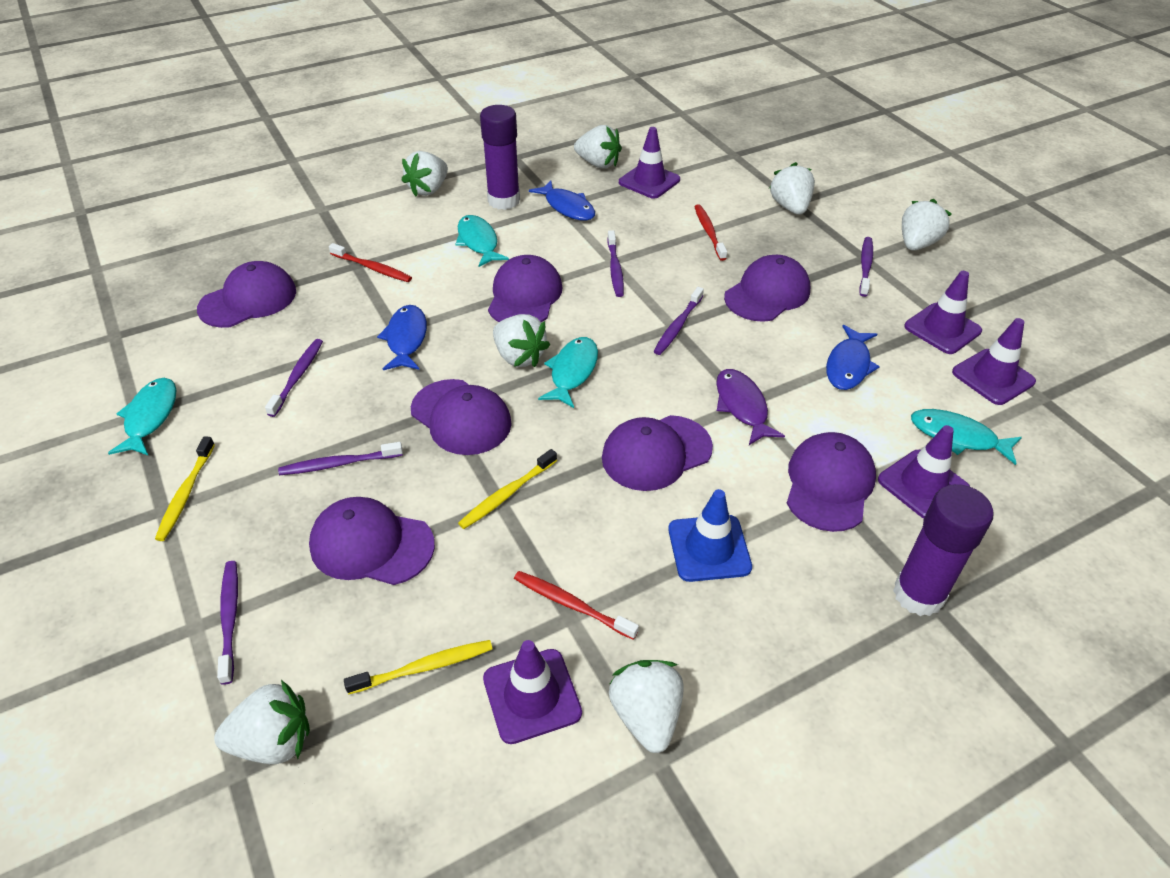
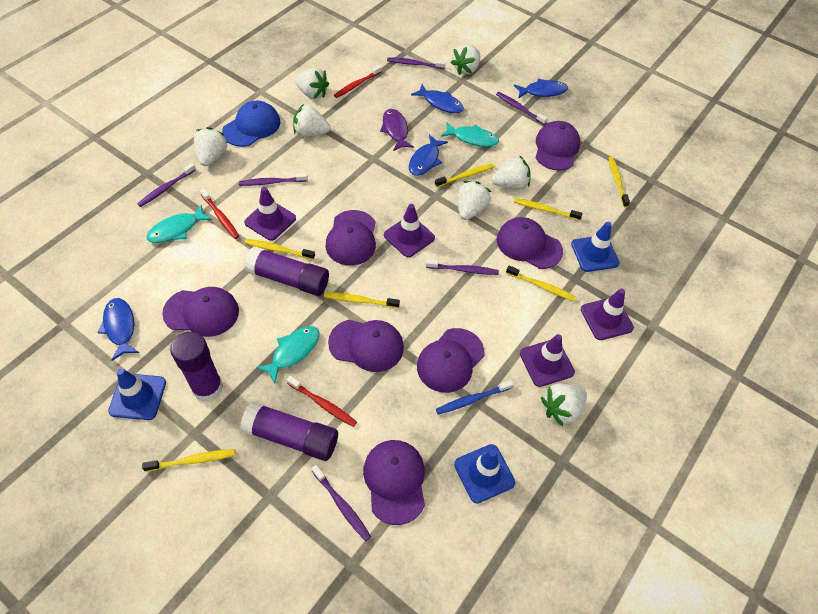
blue cap: 0 -> 1
blue fish: 3 -> 4
blue toothbrush: 0 -> 1
blue traffic cone: 1 -> 3
purple glue stick: 2 -> 3
purple traffic cone: 5 -> 4
turquoise fish: 4 -> 3
yellow toothbrush: 3 -> 7

